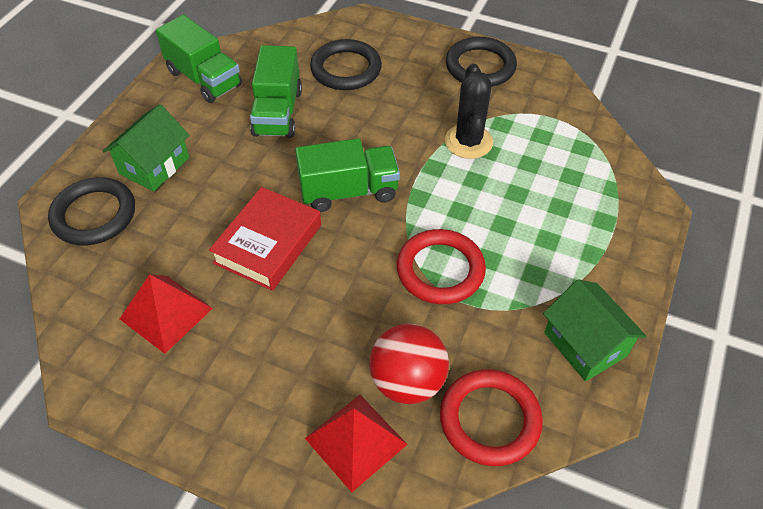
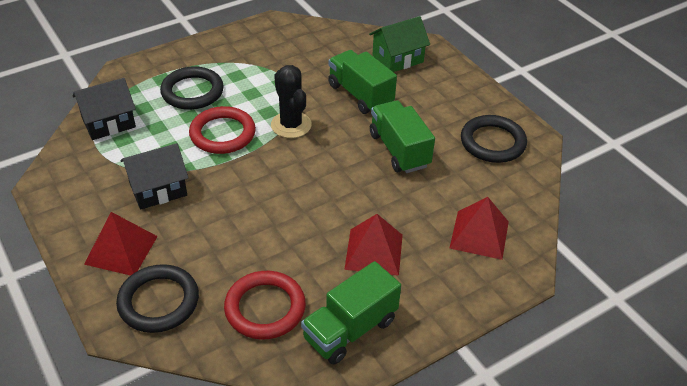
black house: 0 -> 2
green house: 2 -> 1
red ball: 1 -> 0
red book: 1 -> 0
red pyramid: 2 -> 3

